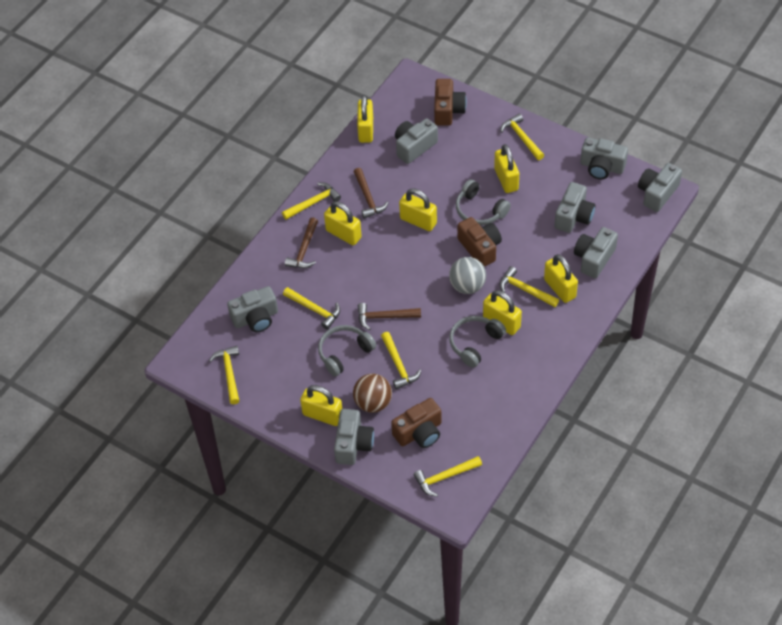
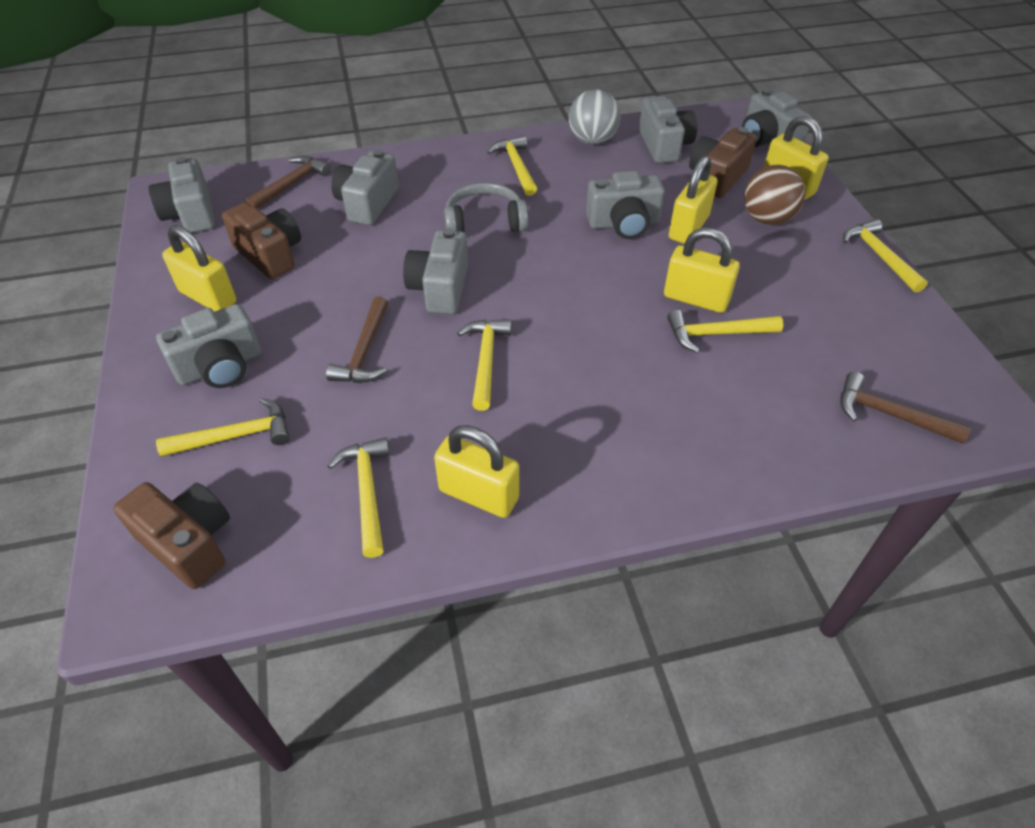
grey headphones: 3 -> 1
yellow hammer: 7 -> 6
yellow padlock: 7 -> 5

